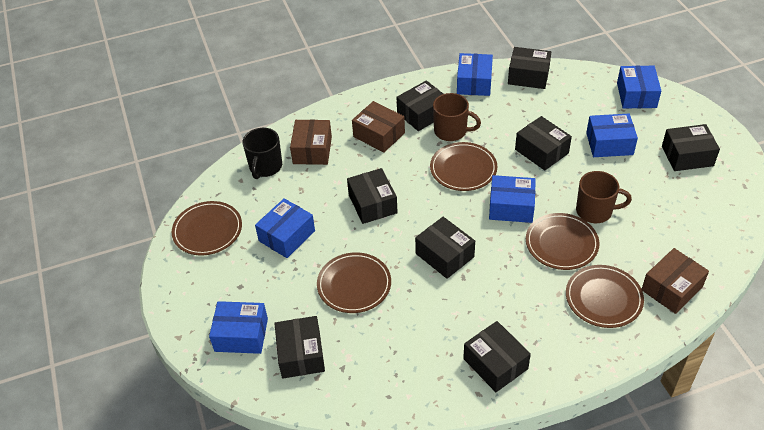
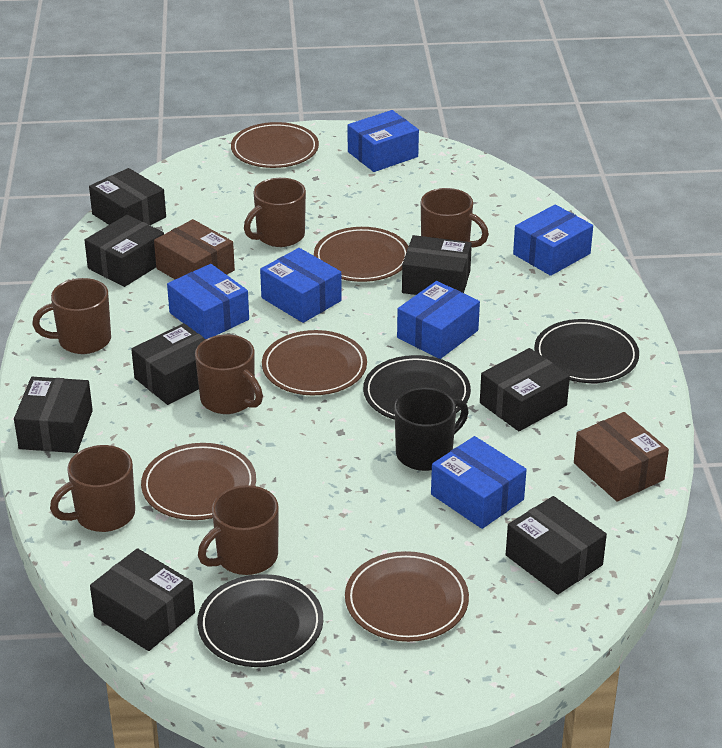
black plate: 0 -> 3
brown box: 3 -> 2
brown mug: 2 -> 6

